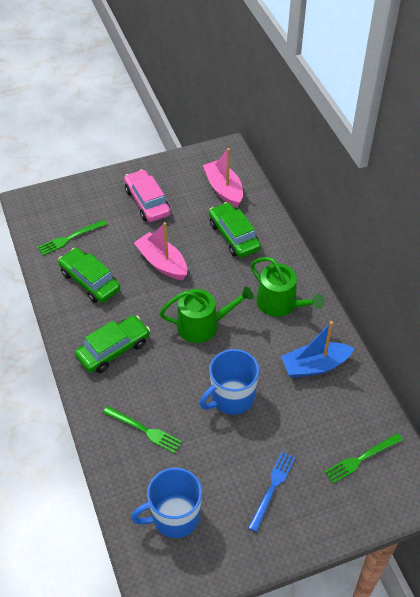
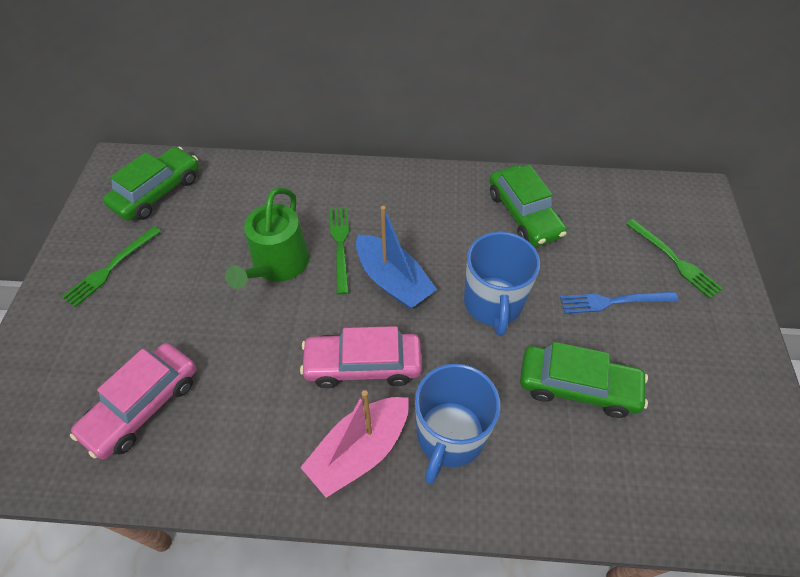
green watering can: 2 -> 1
pink boat: 2 -> 1
pink car: 1 -> 2

